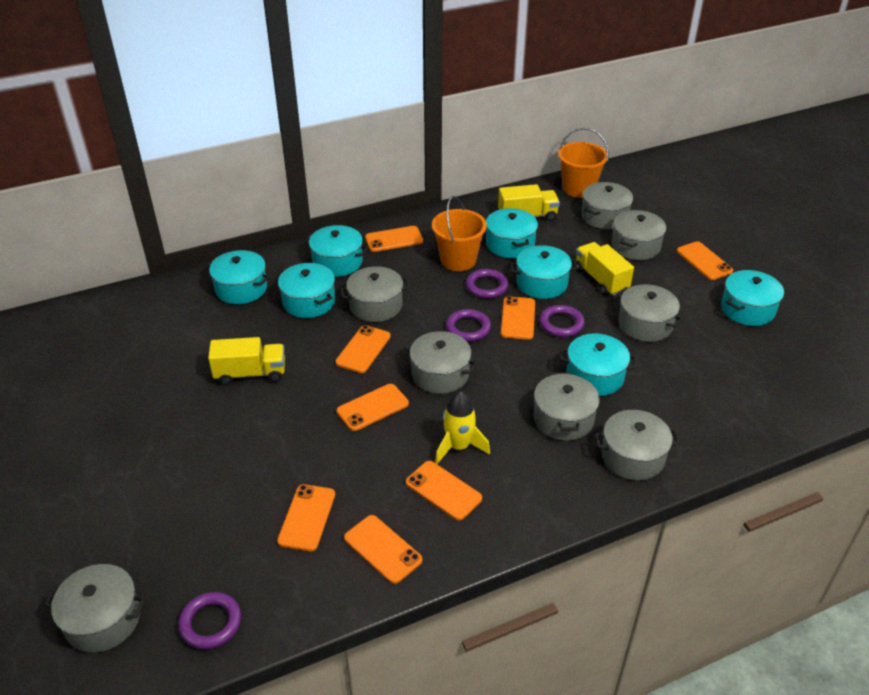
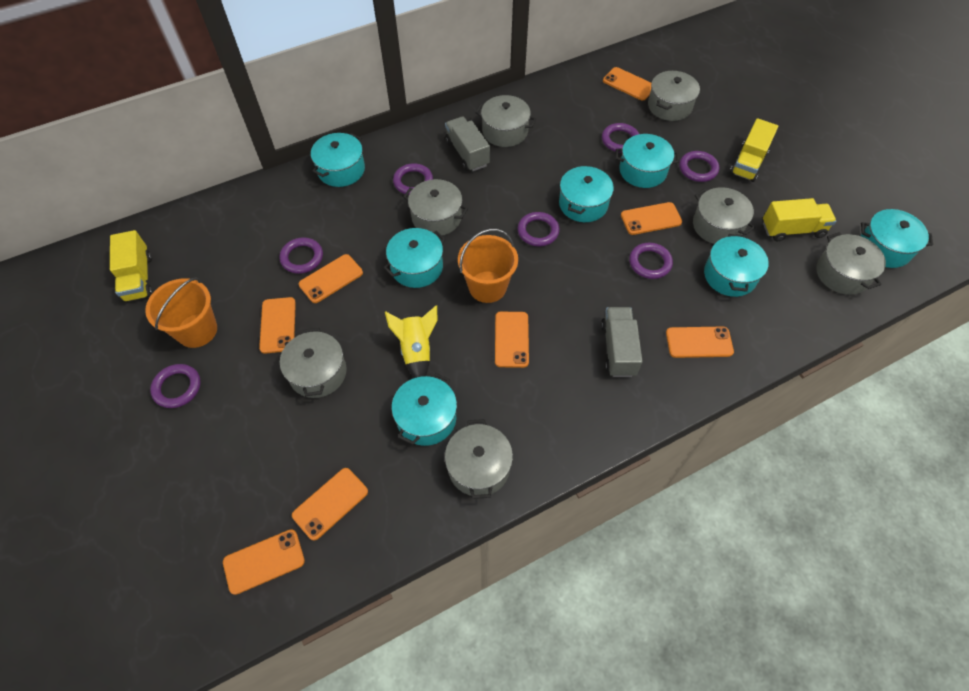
grey pot: 8 -> 7
grey truck: 0 -> 2
purple ring: 4 -> 7

